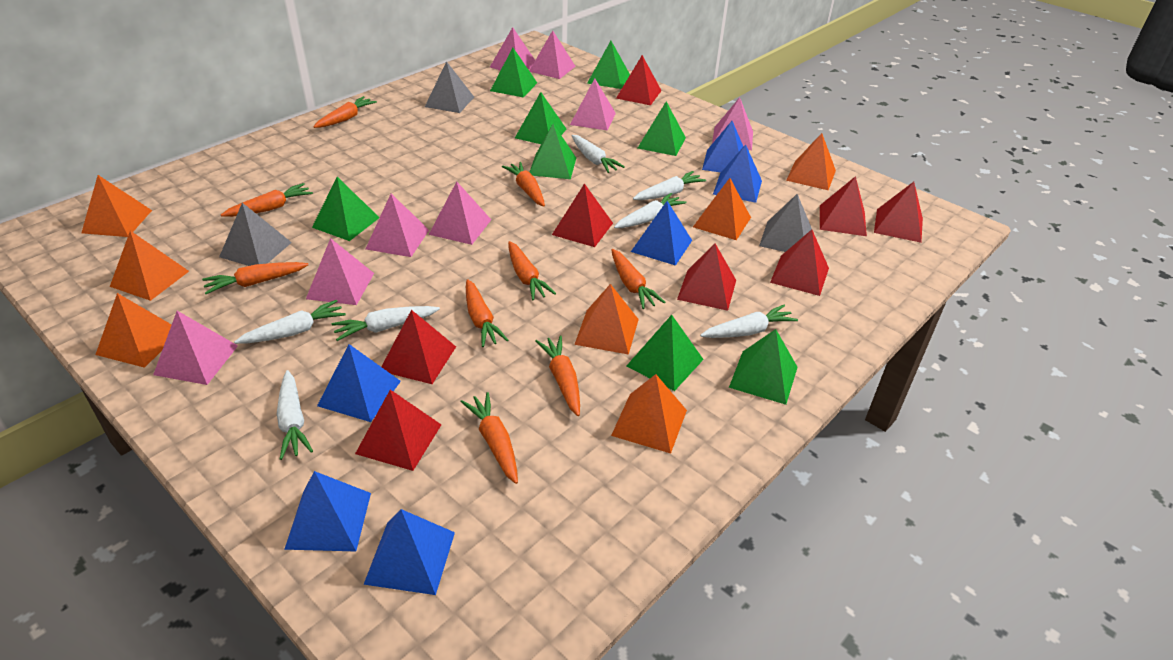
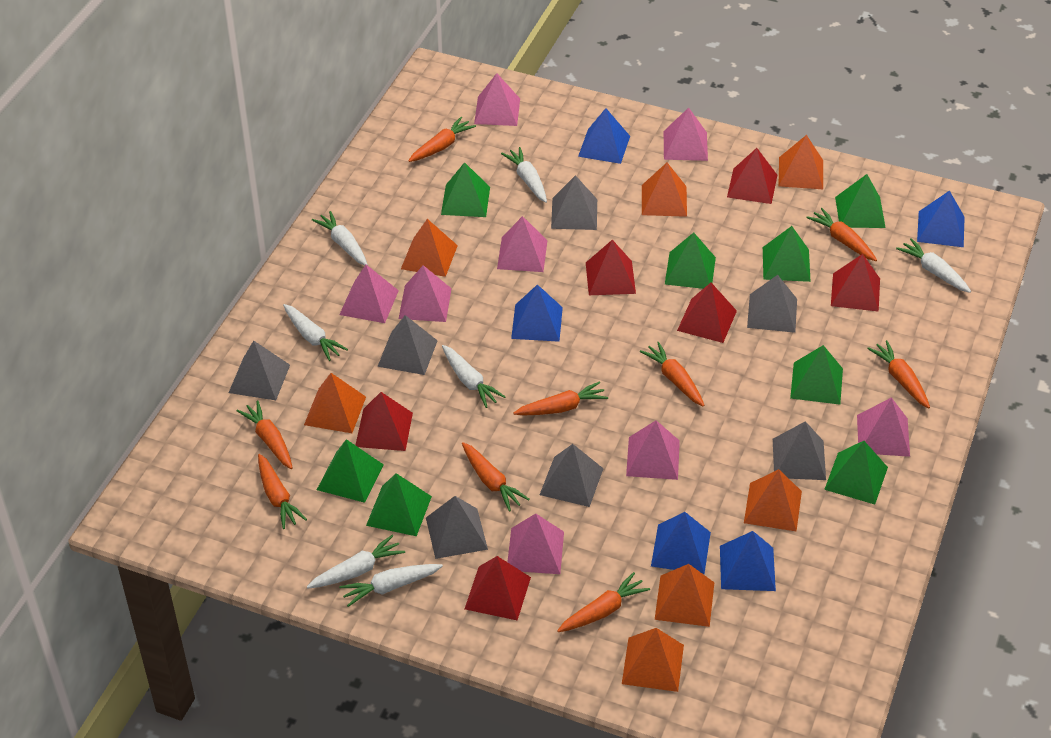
blue pyramid: 6 -> 5
grey pyramid: 3 -> 7
red pyramid: 8 -> 6

